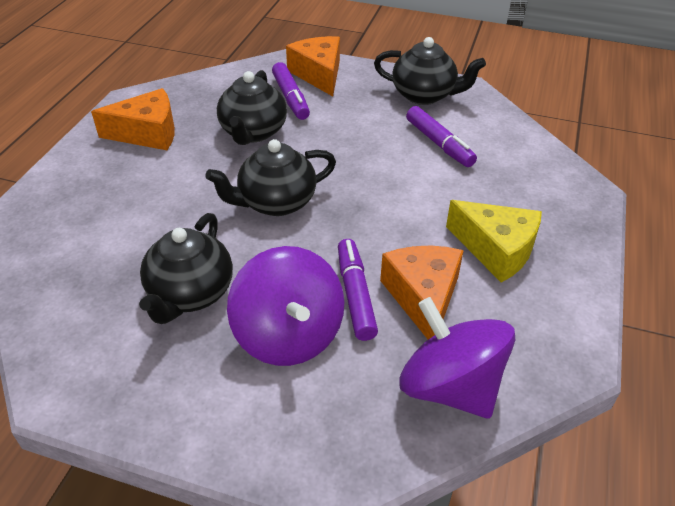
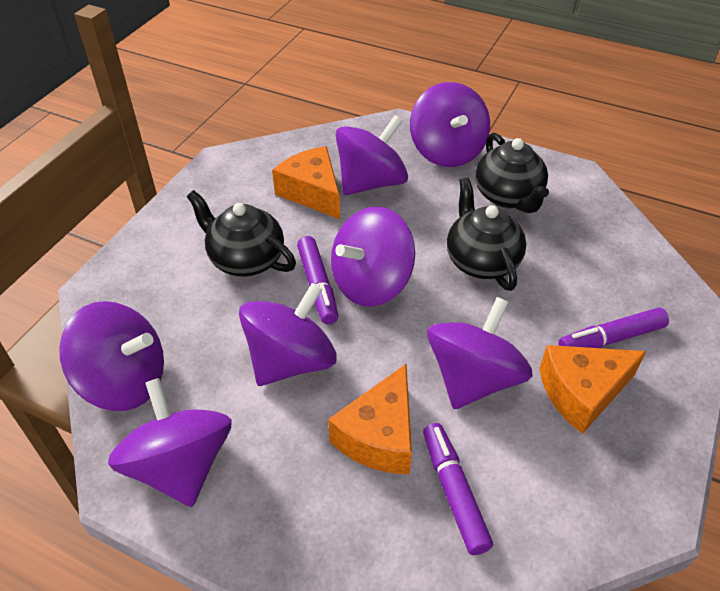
black teapot: 4 -> 3
purple spinning top: 2 -> 7
yellow cheese: 1 -> 0

